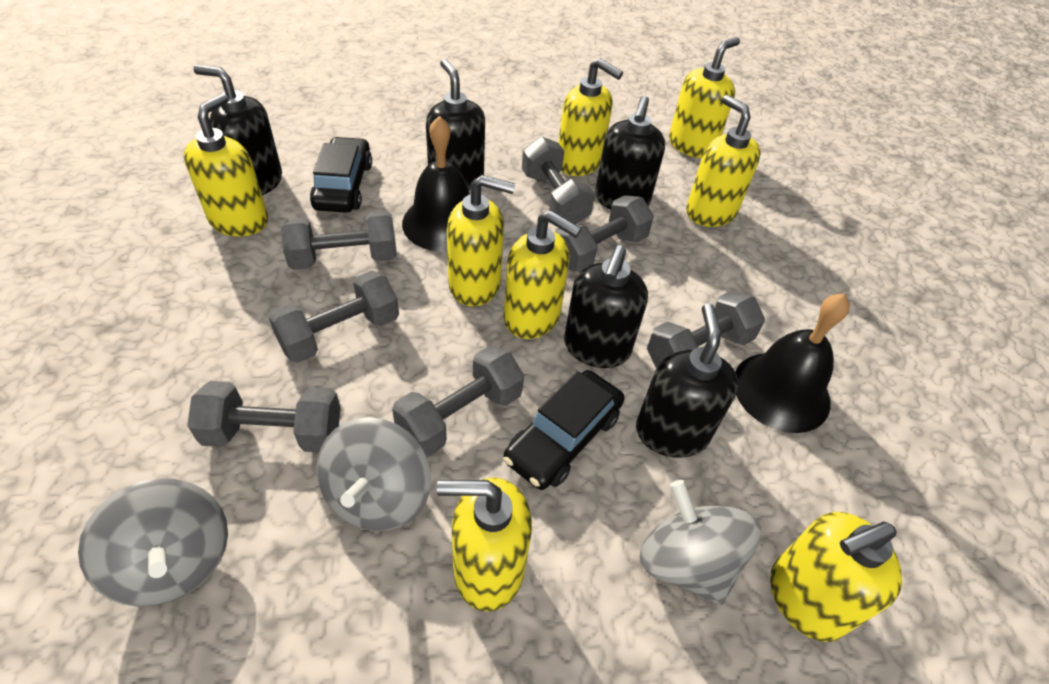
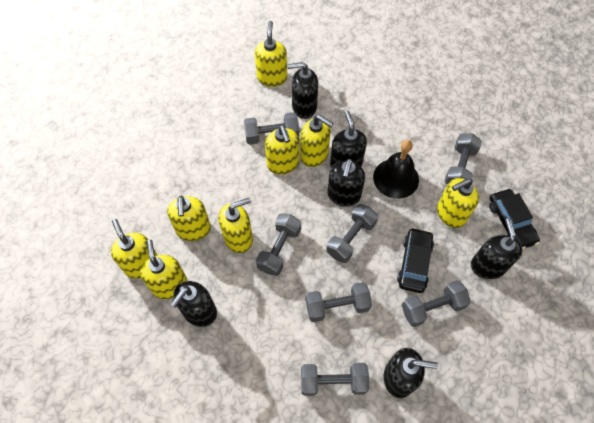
black bell: 2 -> 1
black soap dispenser: 5 -> 6
grey spinning top: 3 -> 0

